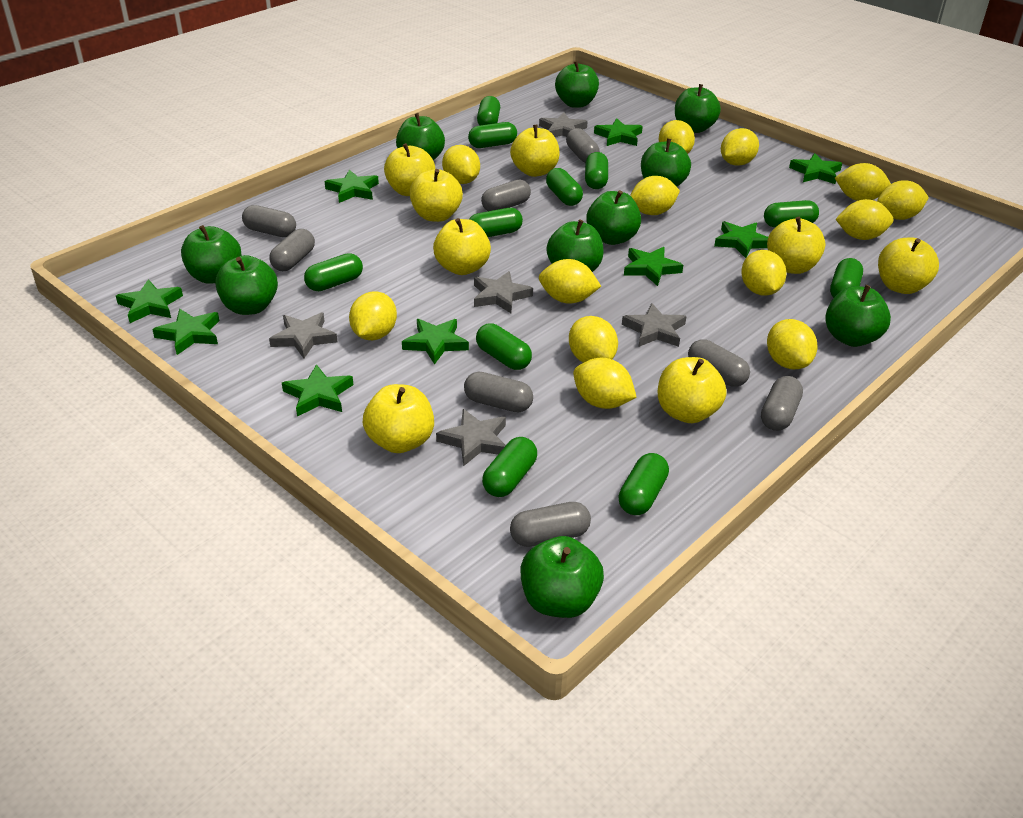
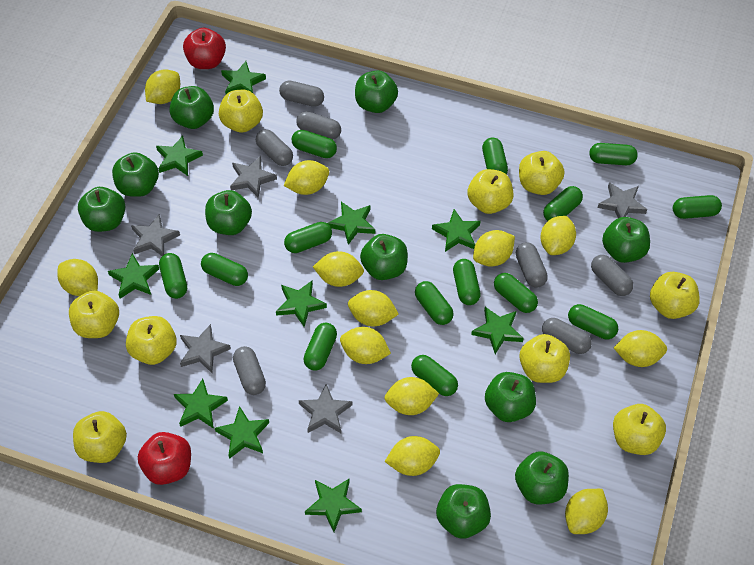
green capsule: 11 -> 14
green star: 9 -> 10
grey capsule: 8 -> 7
red apple: 0 -> 2
yellow apple: 8 -> 9
yellow lemon: 13 -> 12

